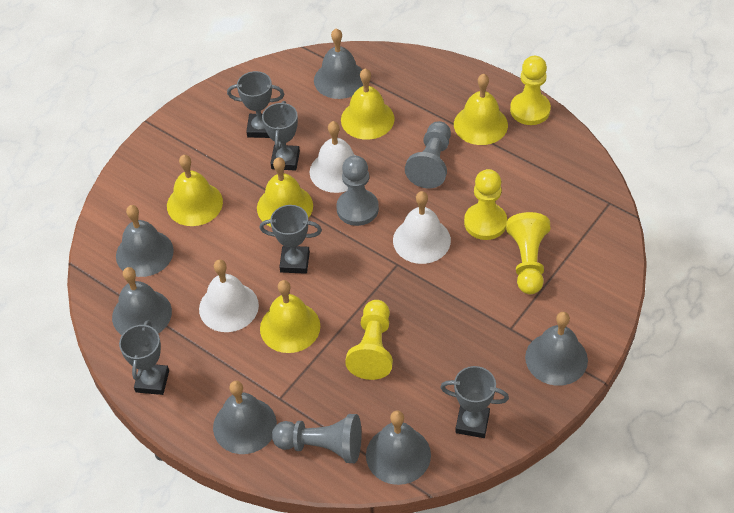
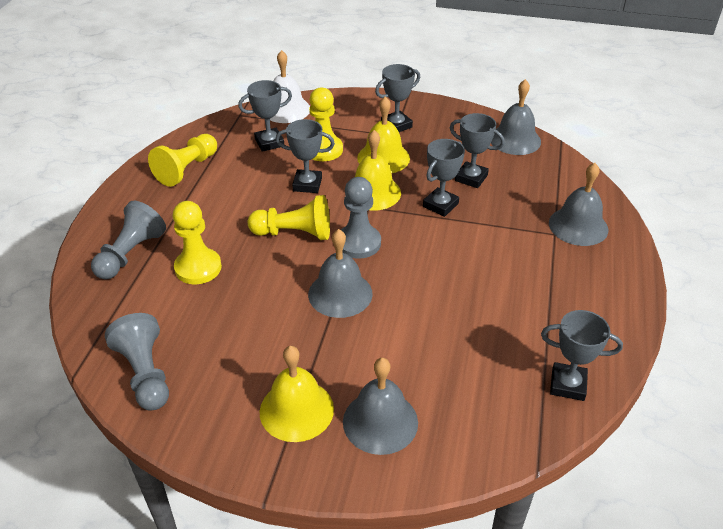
grey bell: 6 -> 4
grey trophy: 5 -> 6
white bell: 3 -> 1
yellow bell: 5 -> 3

